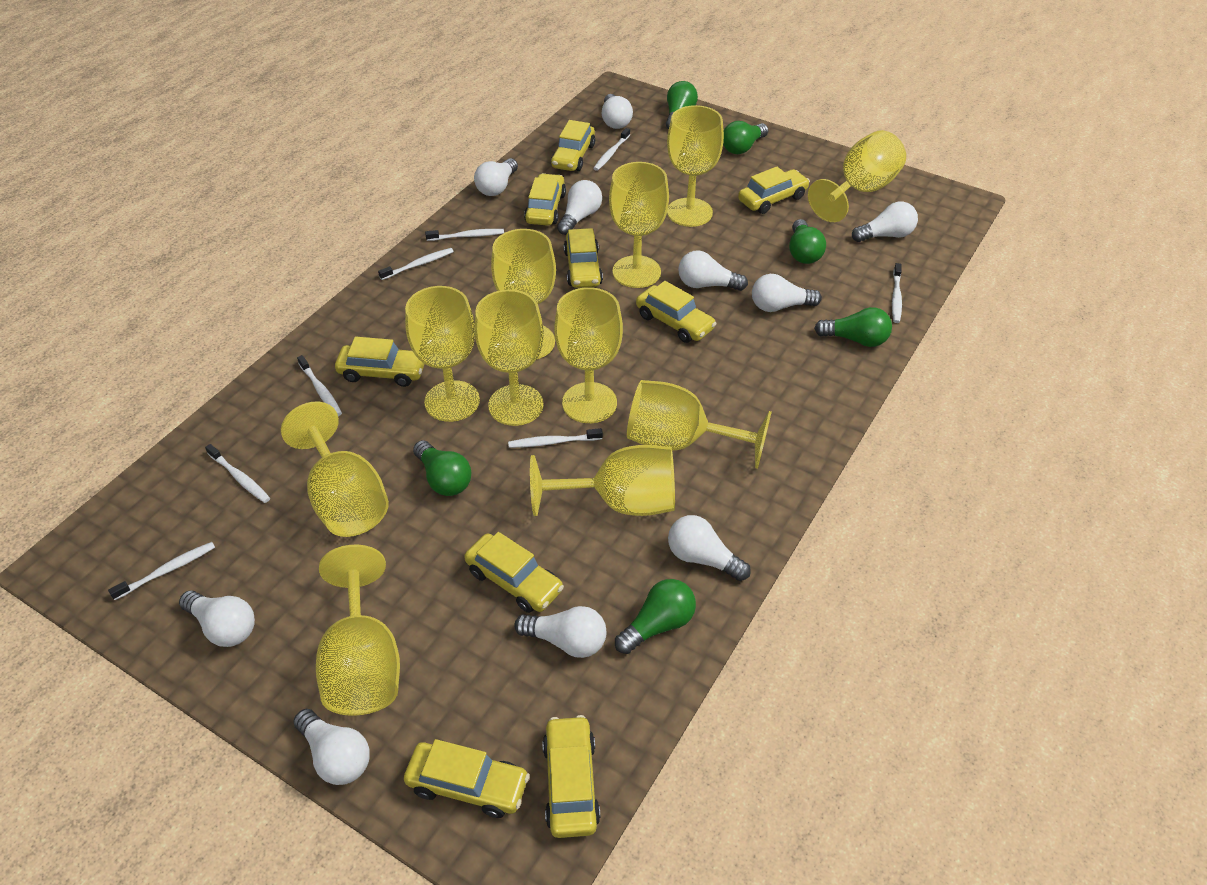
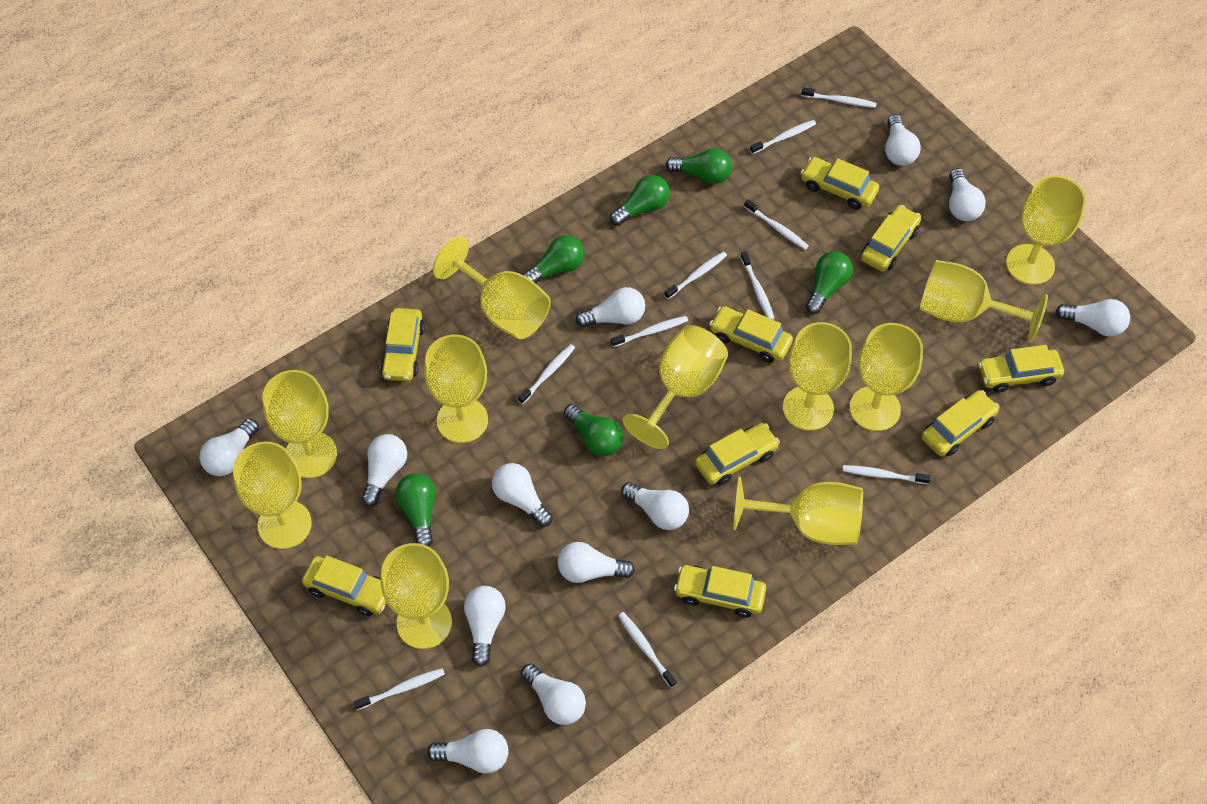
white light bulb: 10 -> 12
white toothbrush: 8 -> 10

